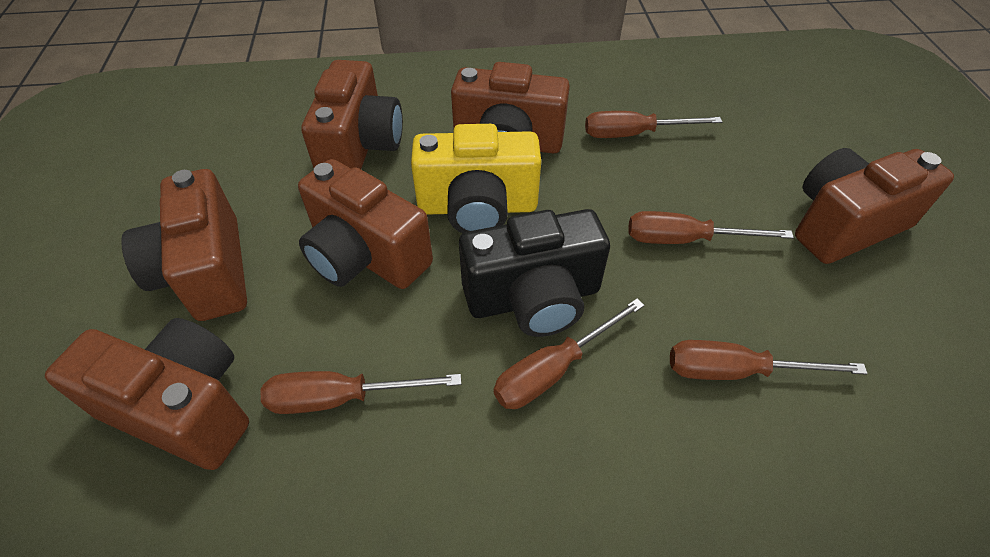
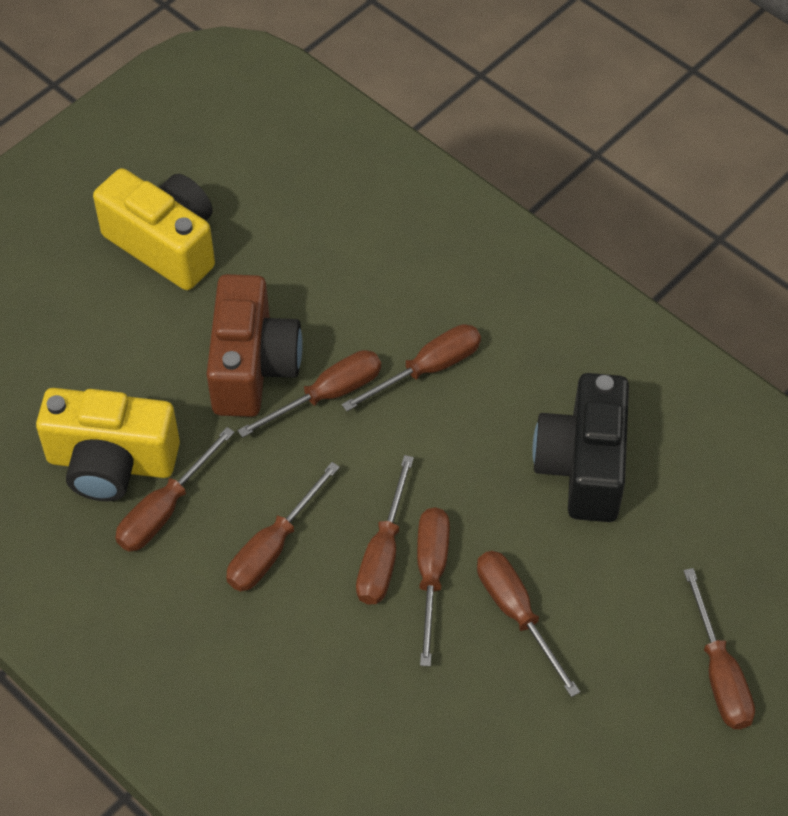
brown camera: 6 -> 1
brown screwdriver: 5 -> 8
yellow camera: 1 -> 2

